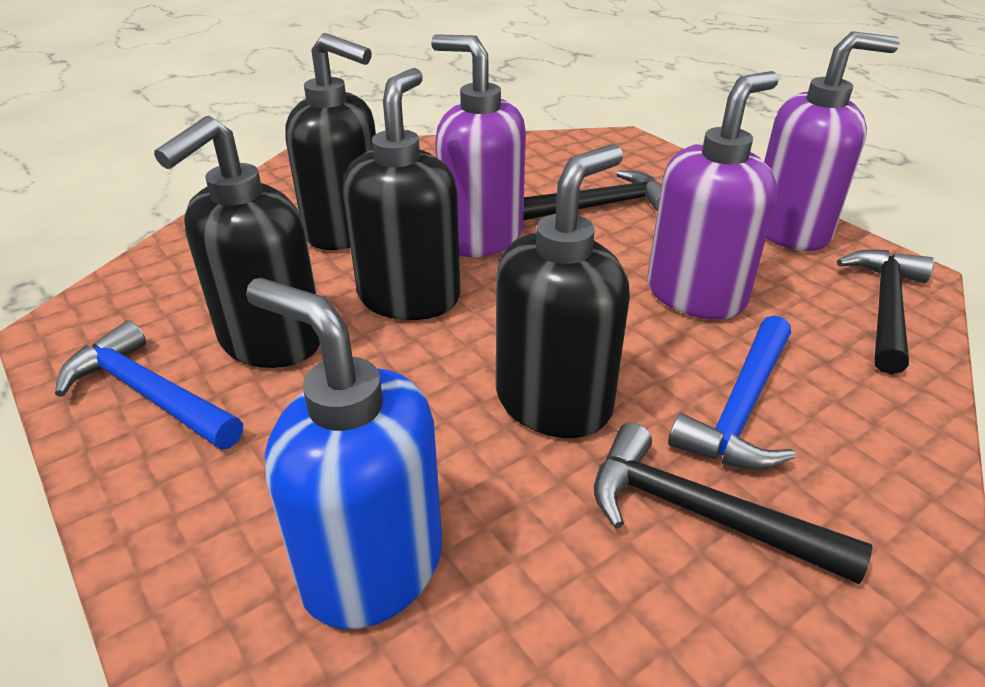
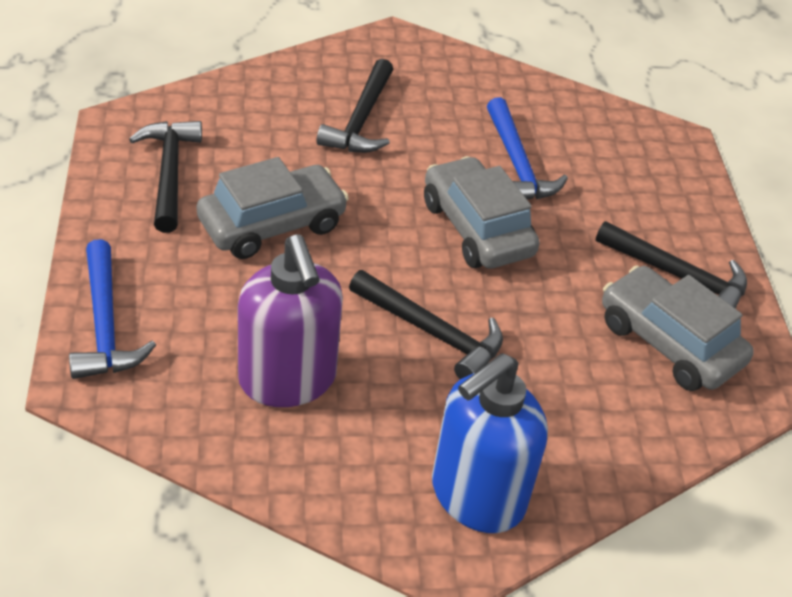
black hammer: 3 -> 4
black soap dispenser: 4 -> 0
grey car: 0 -> 3
purple soap dispenser: 3 -> 1

